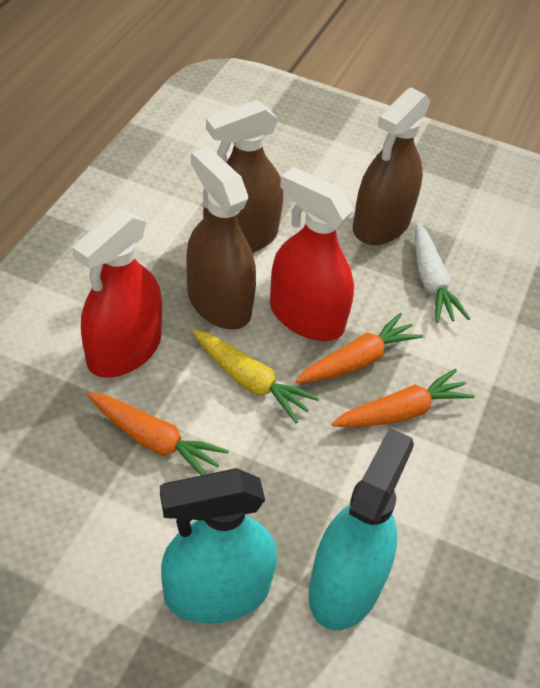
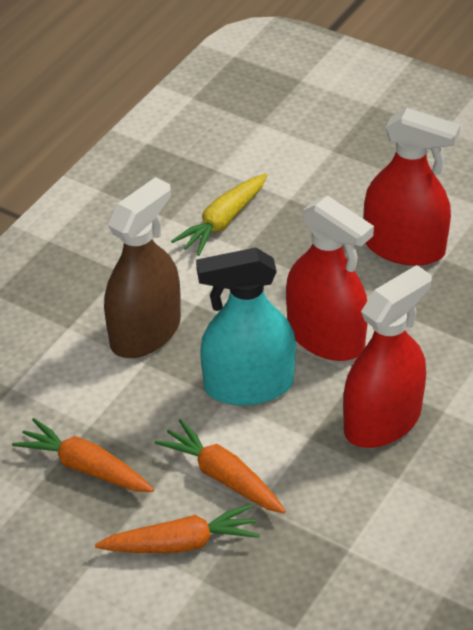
brown spray bottle: 3 -> 1
red spray bottle: 2 -> 3
turquoise spray bottle: 2 -> 1
white carrot: 1 -> 0

